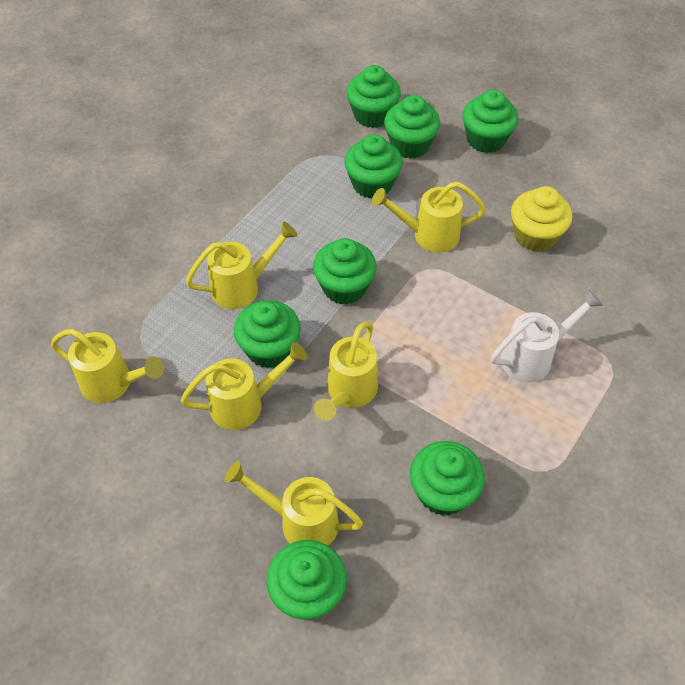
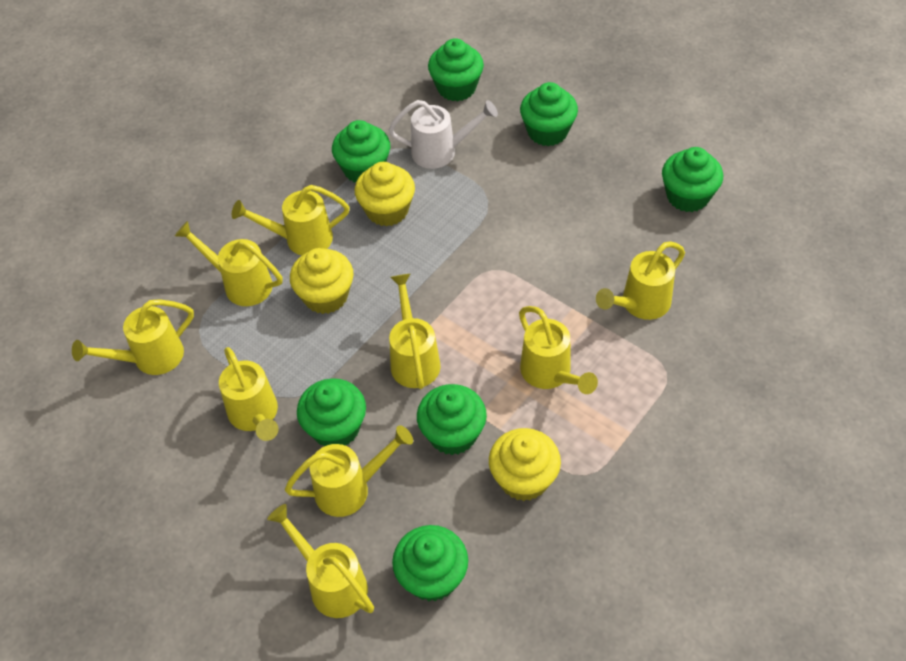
green cupcake: 8 -> 7
yellow cupcake: 1 -> 3
yellow watering can: 6 -> 9

